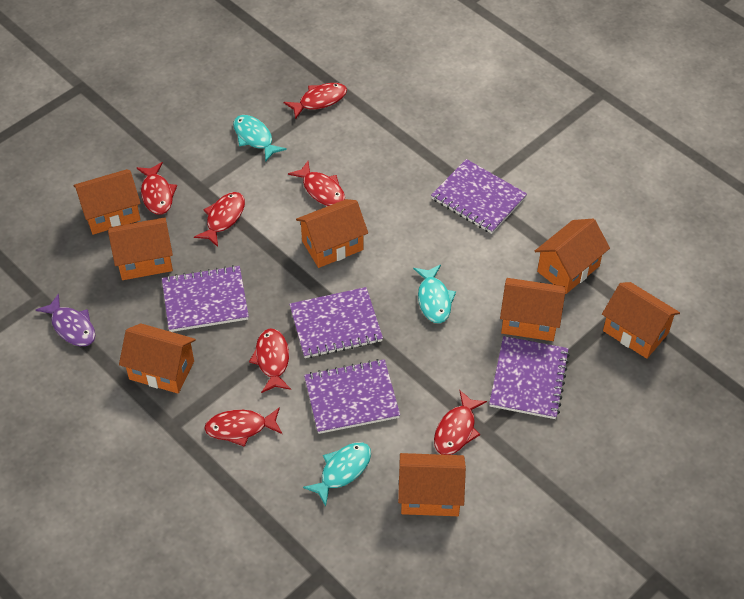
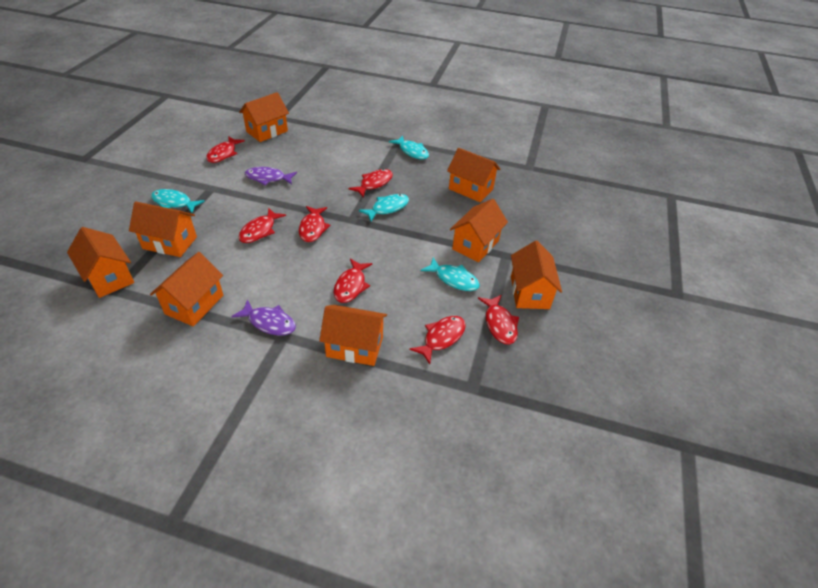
purple fish: 1 -> 2
purple notebook: 5 -> 0
turquoise fish: 3 -> 4

